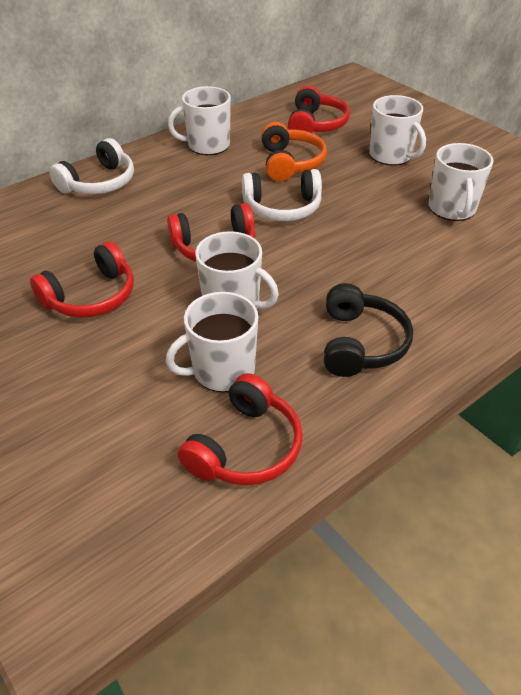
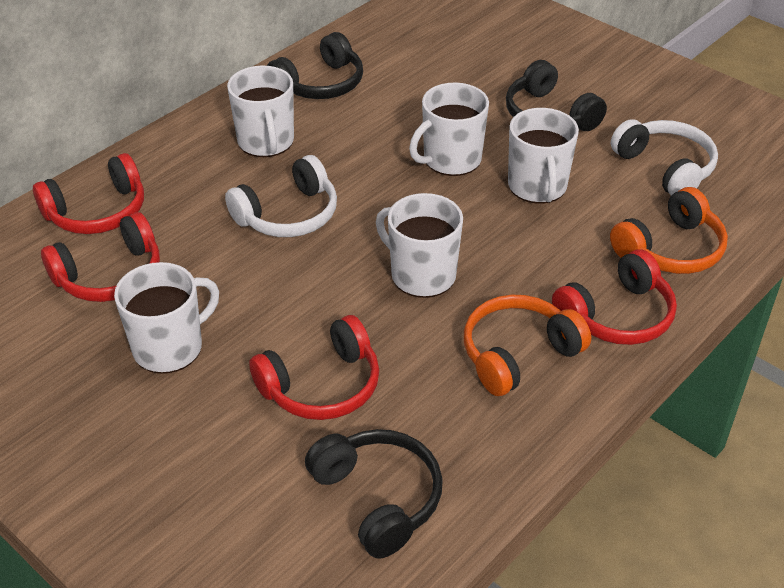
black headphones: 1 -> 3
orange headphones: 1 -> 2

